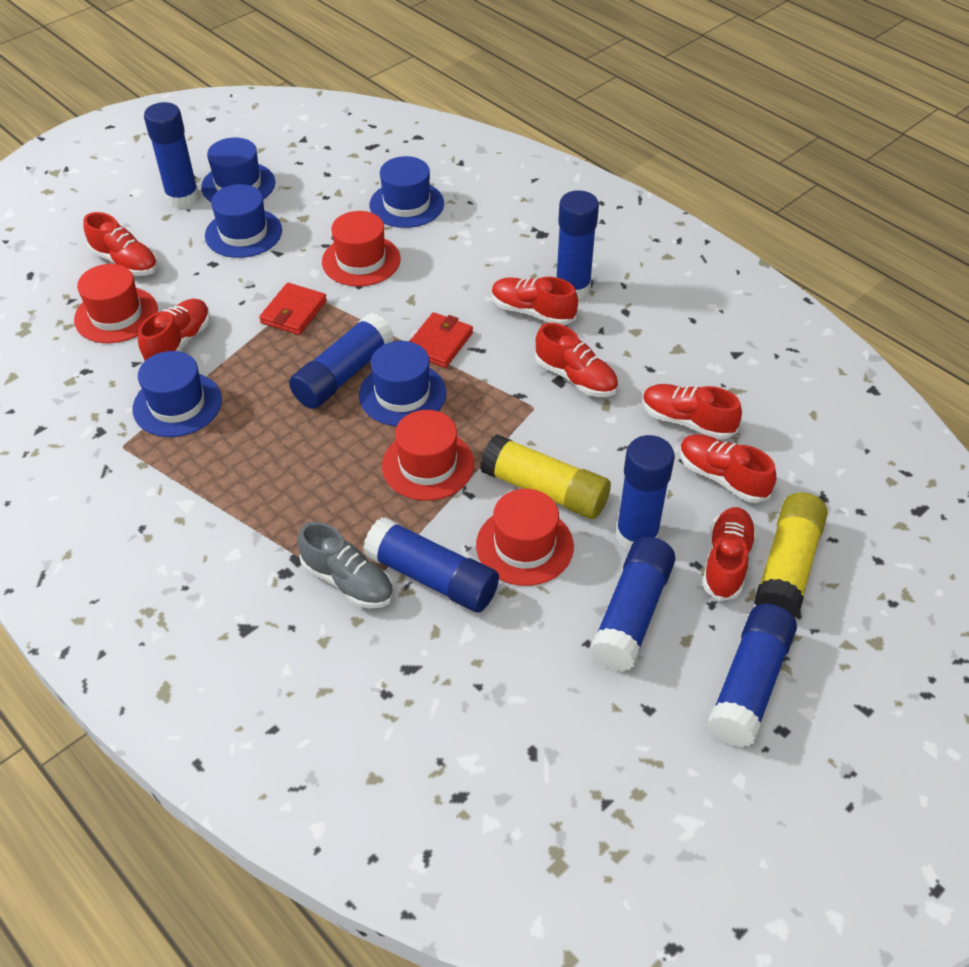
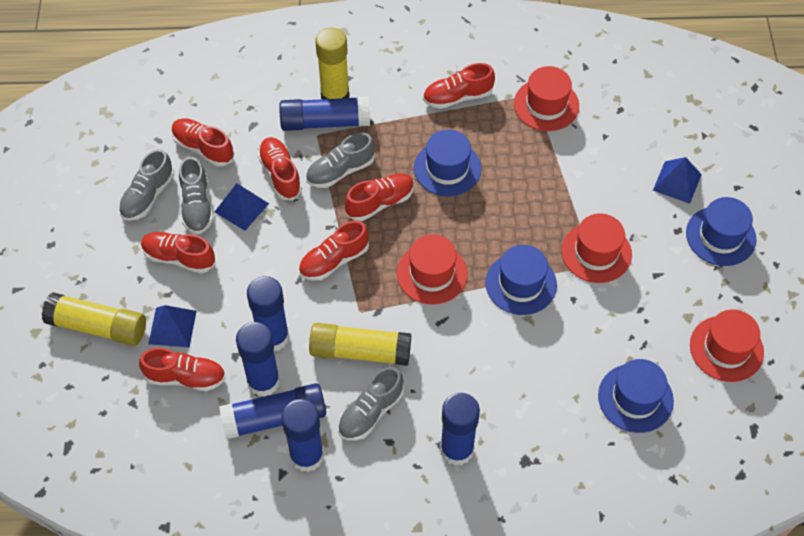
blue glue stick: 7 -> 6
blue hat: 5 -> 4
blue pyramid: 0 -> 3
grey shoe: 1 -> 4
red wallet: 2 -> 0
yellow glue stick: 2 -> 3

